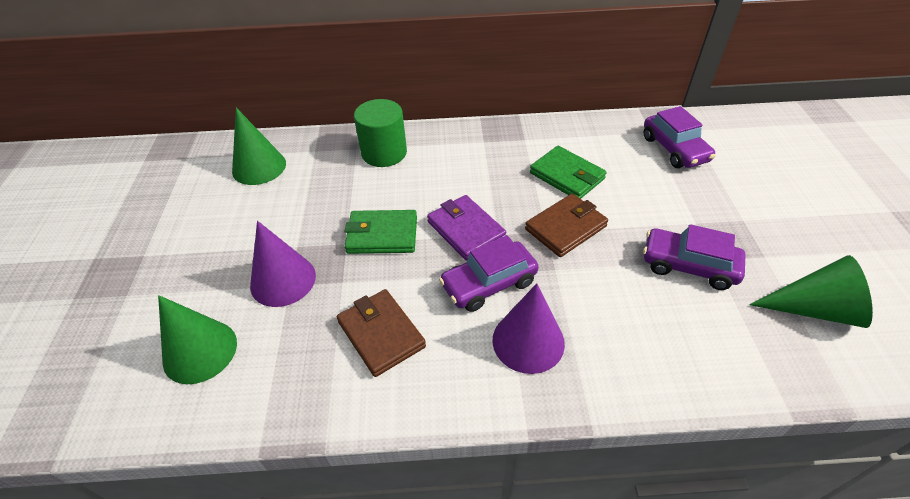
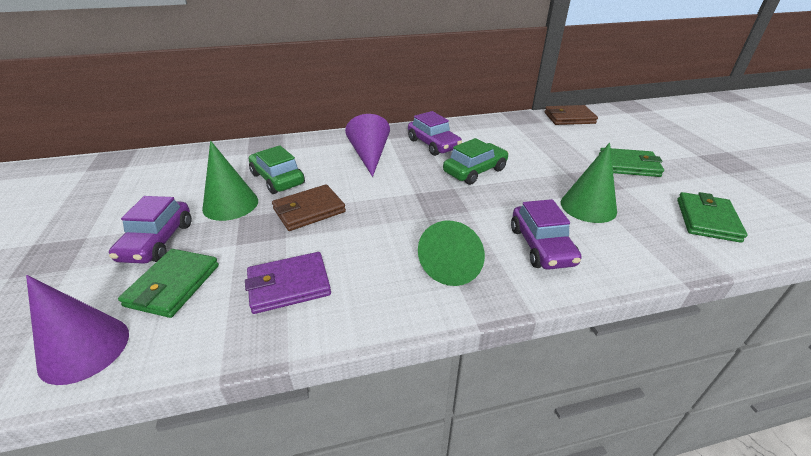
green car: 0 -> 2
green cylinder: 1 -> 0
green wallet: 2 -> 3

